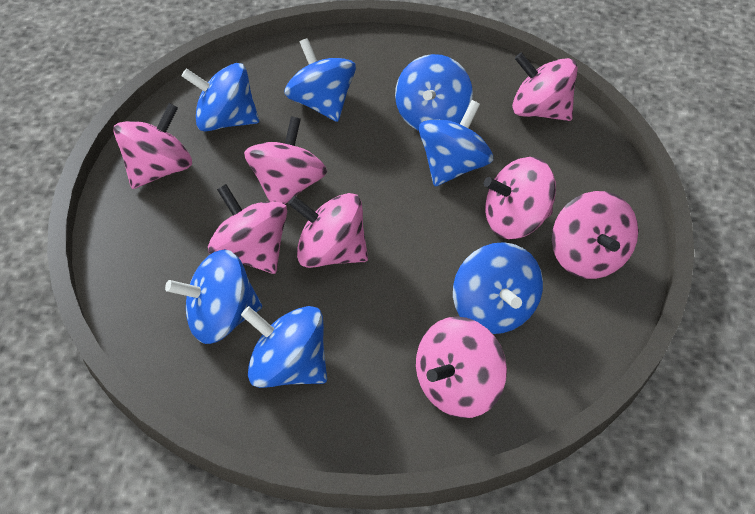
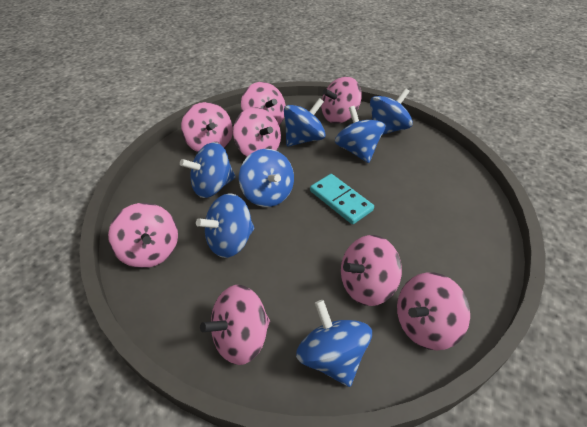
turquoise domino: 0 -> 1

